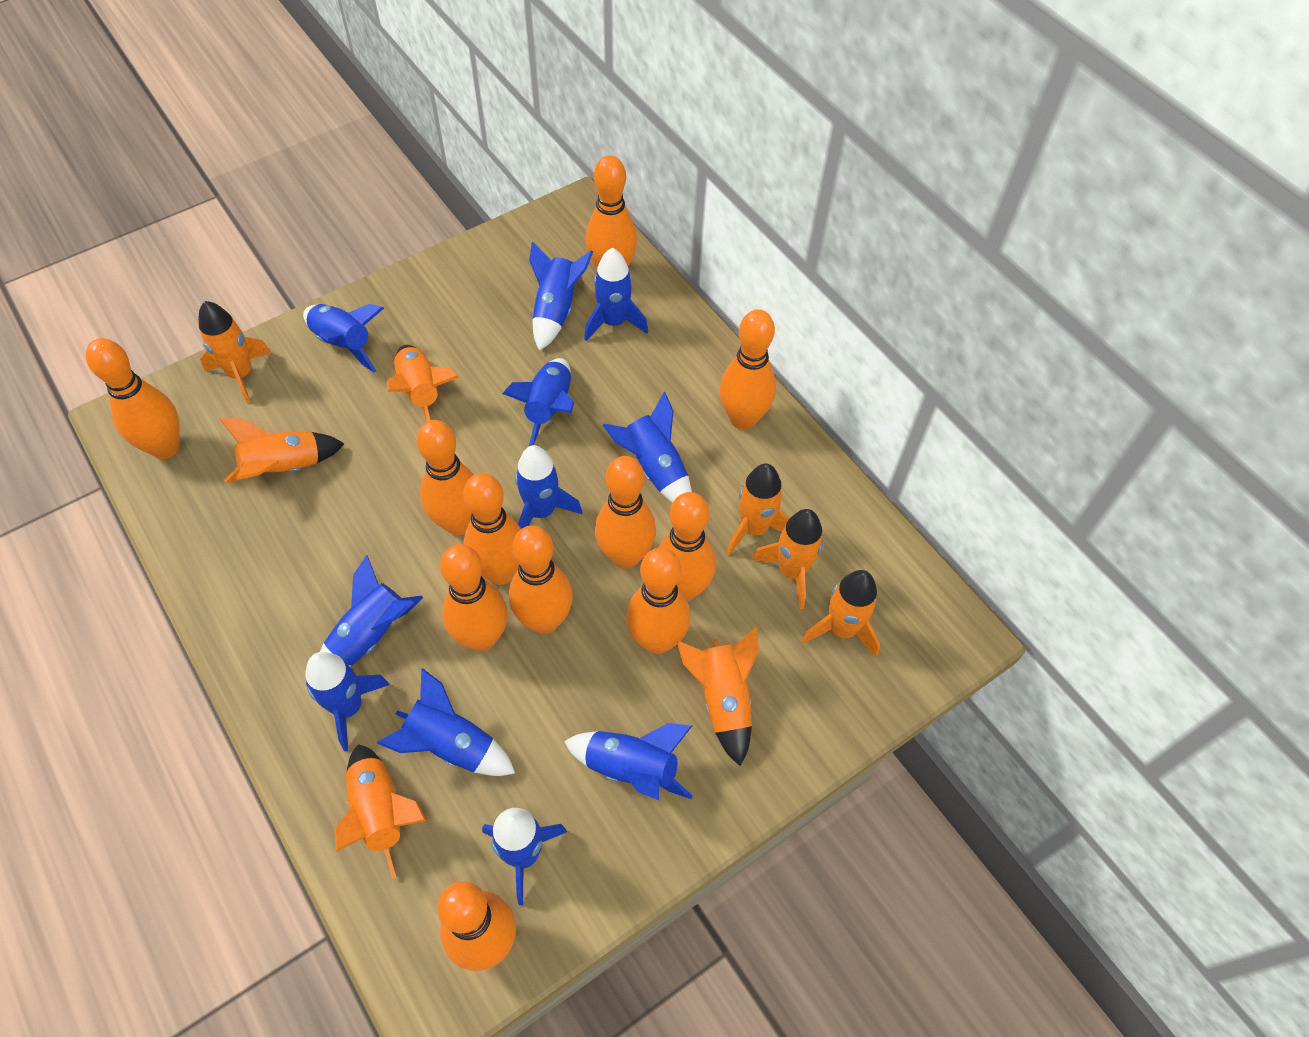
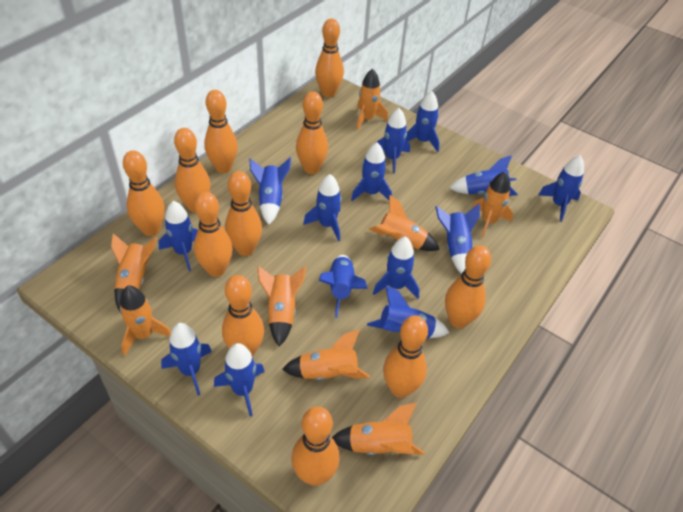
blue rocket: 11 -> 14

